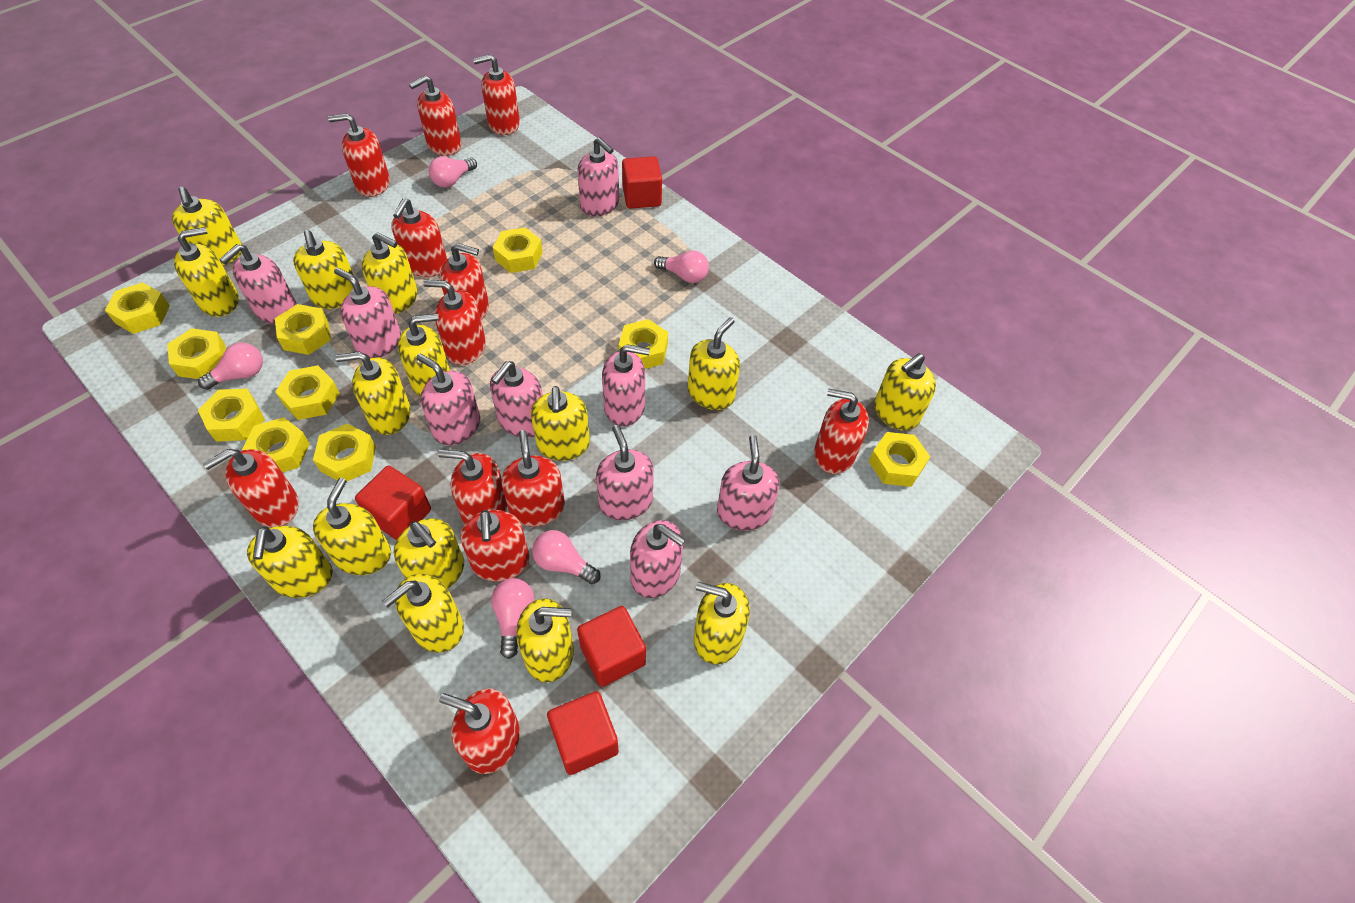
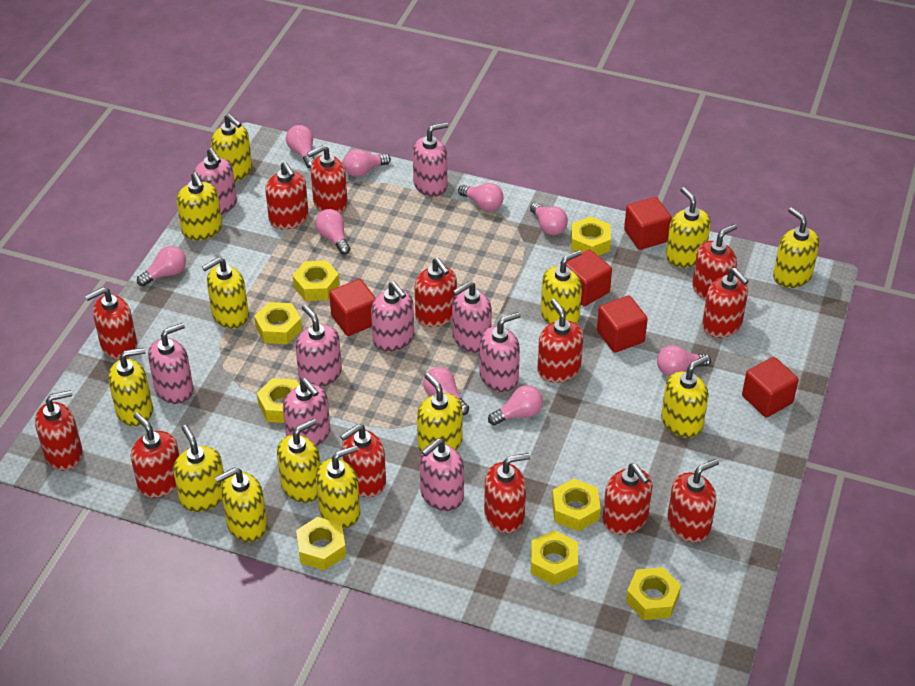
pink light bulb: 5 -> 9
red cube: 4 -> 5
red soap dispenser: 12 -> 13
yellow nut: 10 -> 8
yellow soap dispenser: 15 -> 13

